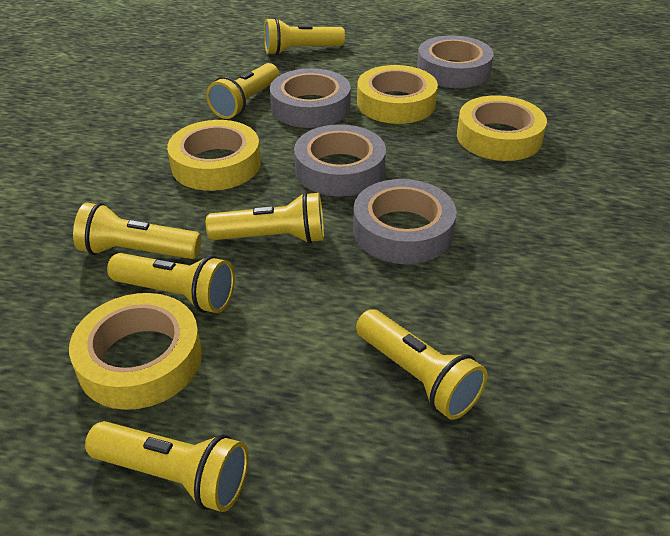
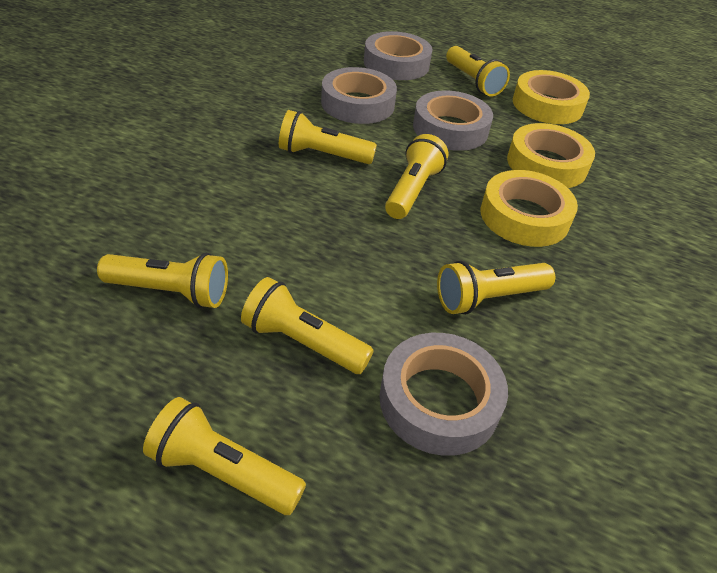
yellow tape: 4 -> 3

